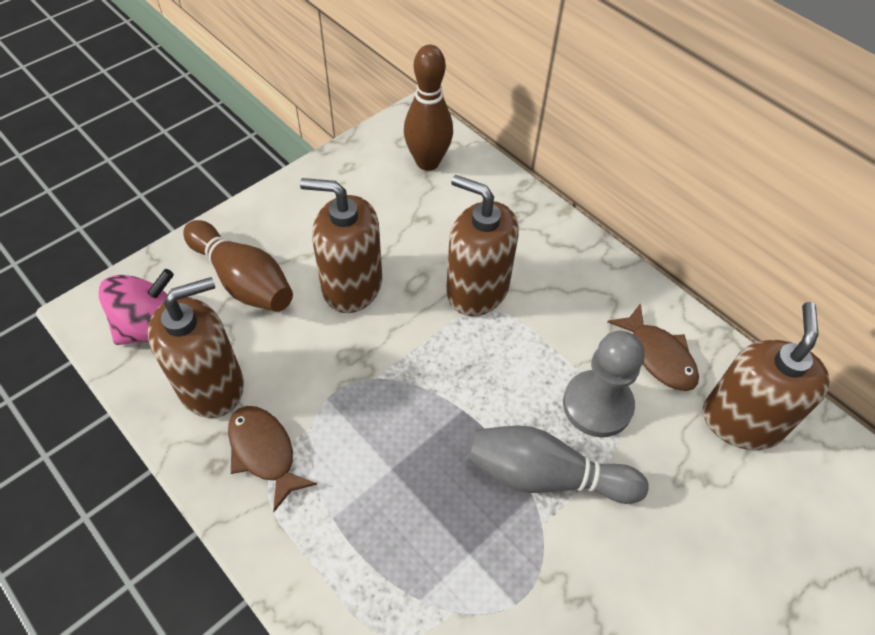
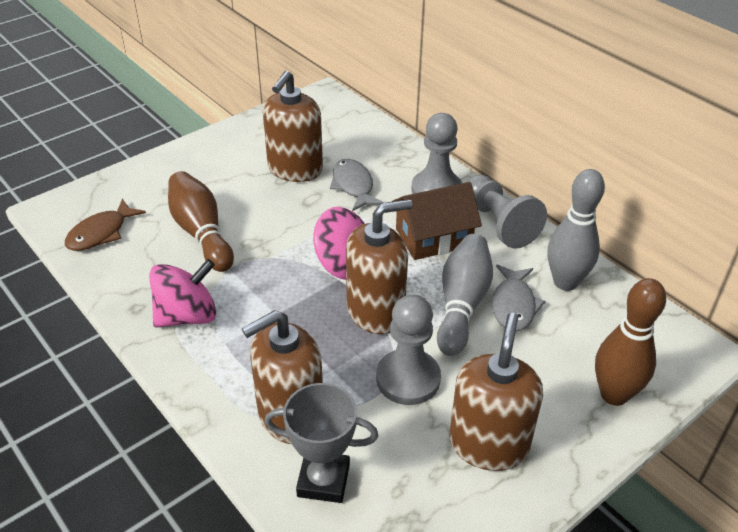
brown fish: 2 -> 1
brown house: 0 -> 1
grey bowling pin: 1 -> 2
grey fish: 0 -> 2
grey pawn: 1 -> 3
grey trophy: 0 -> 1
pink spinning top: 1 -> 2

